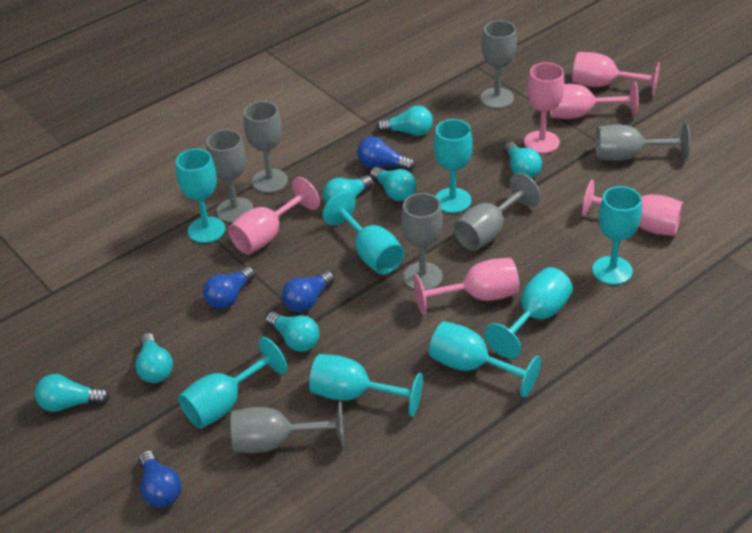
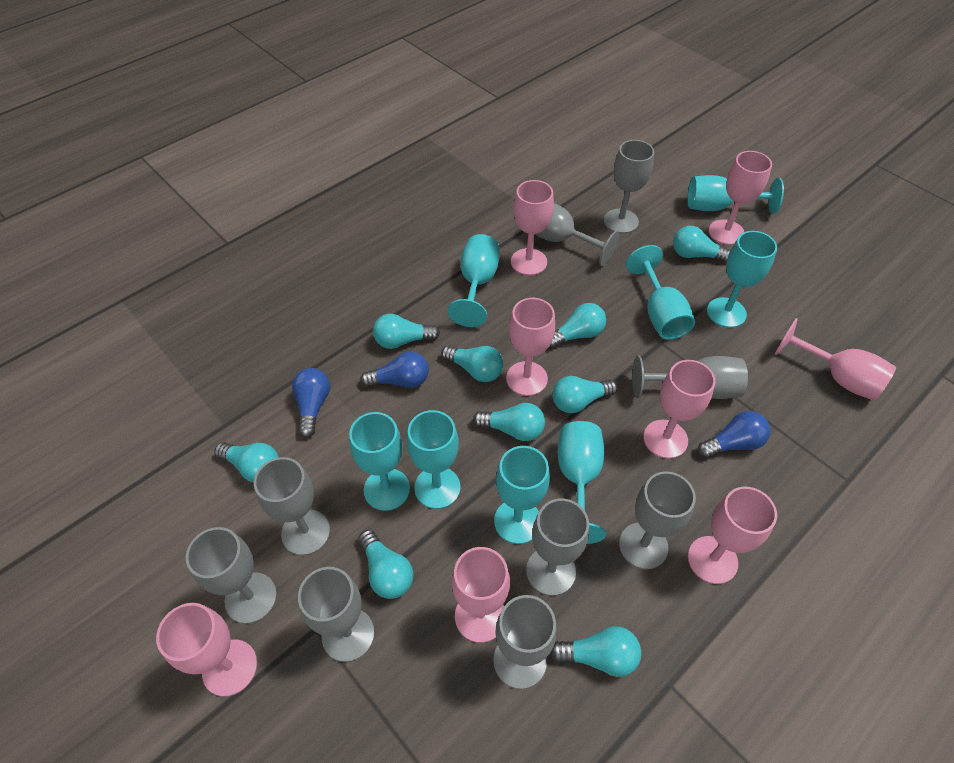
blue light bulb: 4 -> 3
grey goblet: 7 -> 9
pink goblet: 6 -> 8
turquoise light bulb: 7 -> 9

